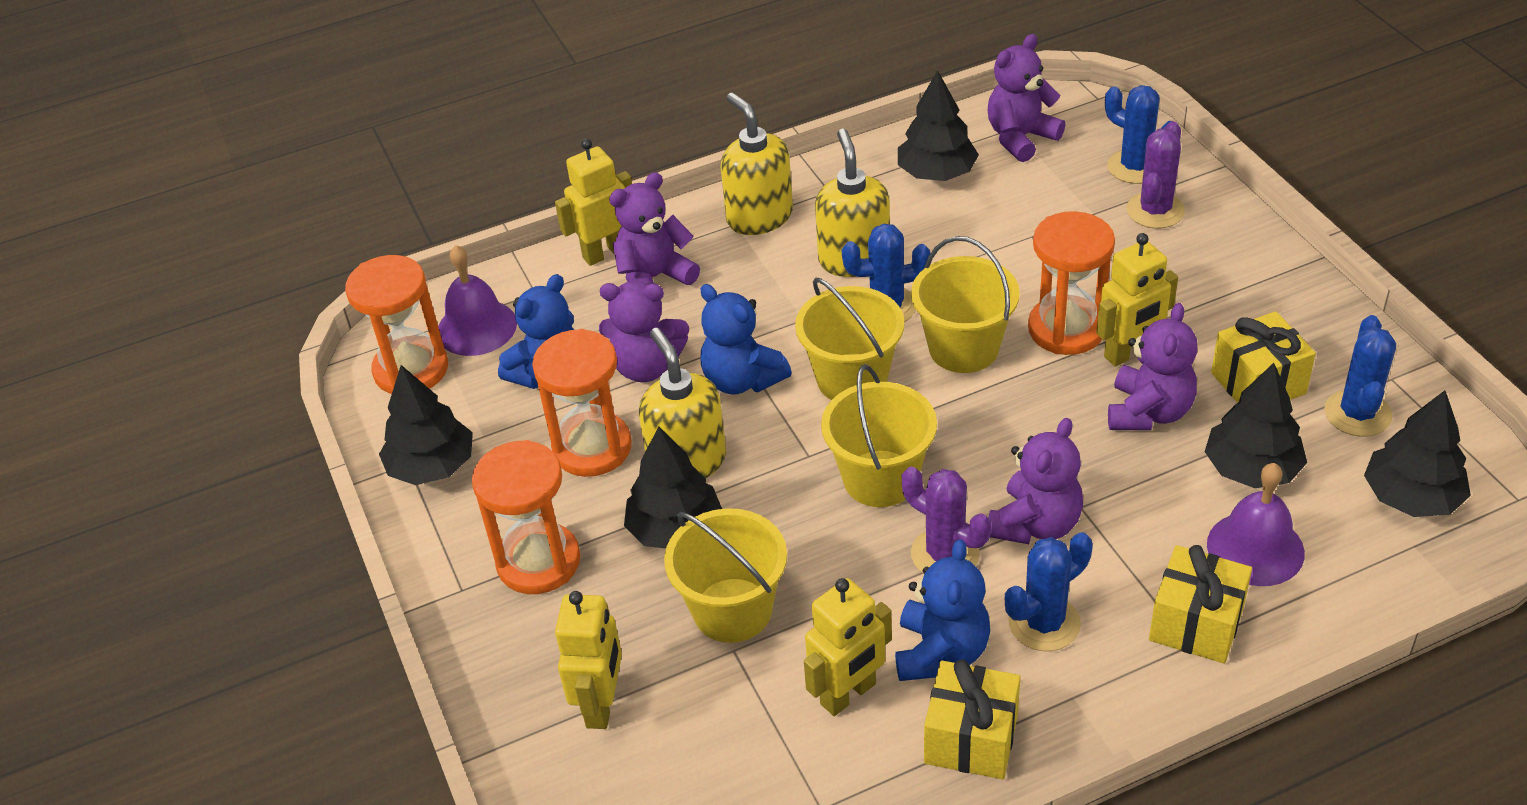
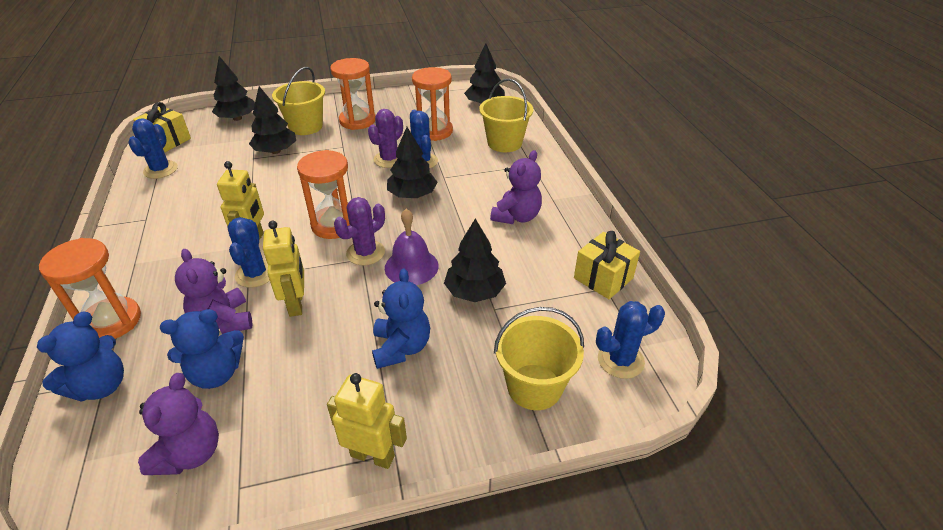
purple bell: 2 -> 1
purple teddy bear: 5 -> 3
yellow bucket: 4 -> 3
yellow gift: 3 -> 2
yellow robot: 4 -> 3
yellow soap dispenser: 3 -> 0

